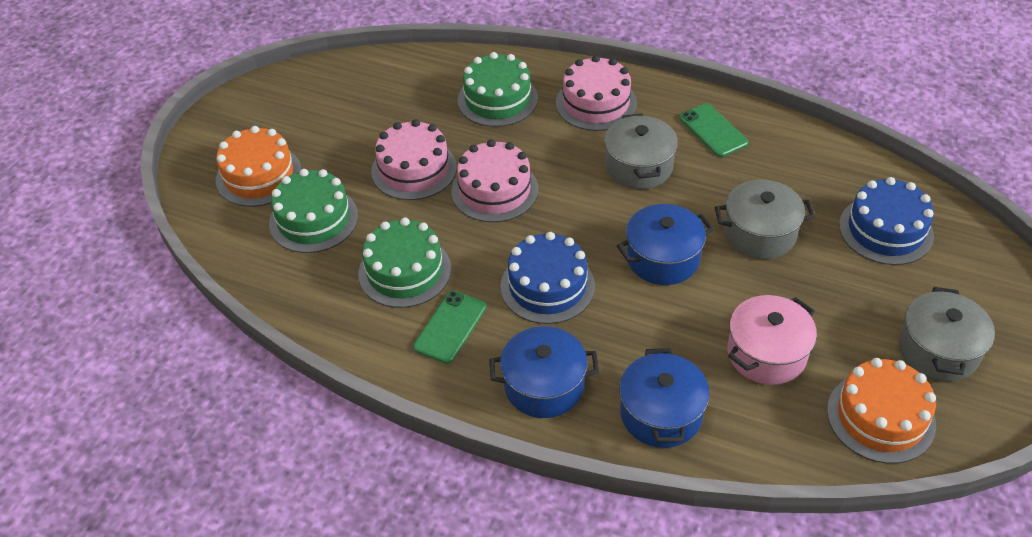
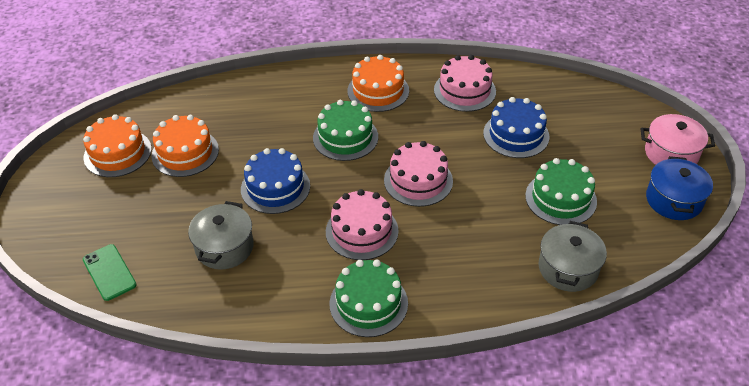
blue pot: 3 -> 1
green phone: 2 -> 1
grey pot: 3 -> 2
orange cake: 2 -> 3

